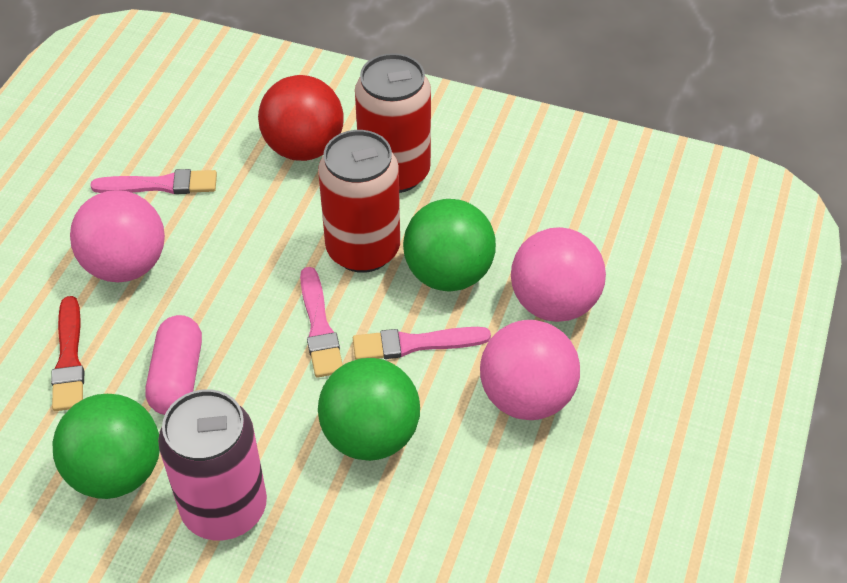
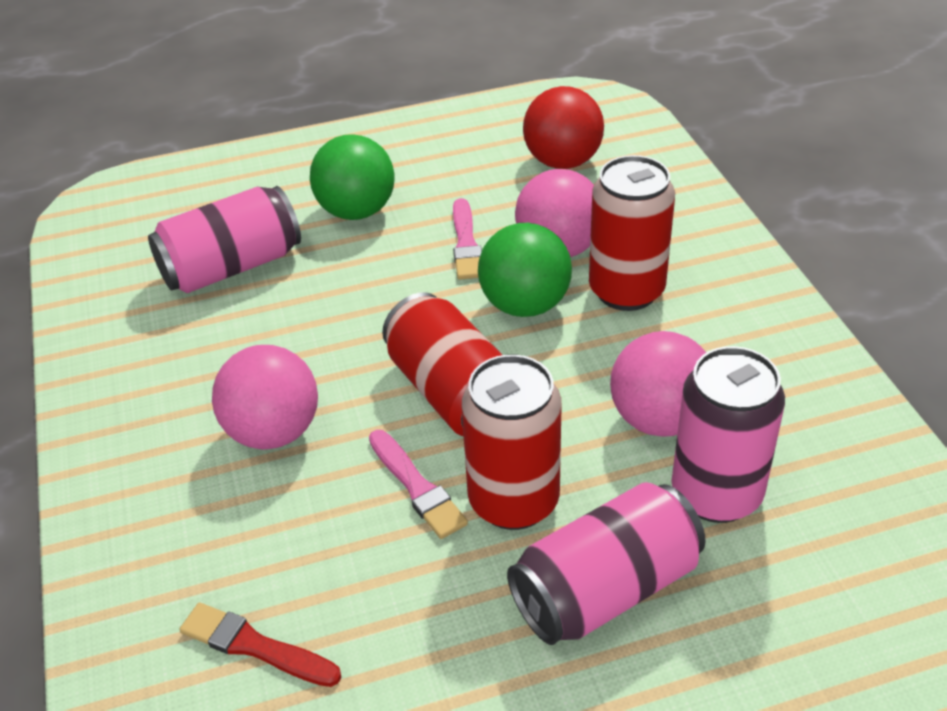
green ball: 3 -> 2
pink brush: 3 -> 2
pink can: 1 -> 3
pink capsule: 1 -> 0
red can: 2 -> 3

